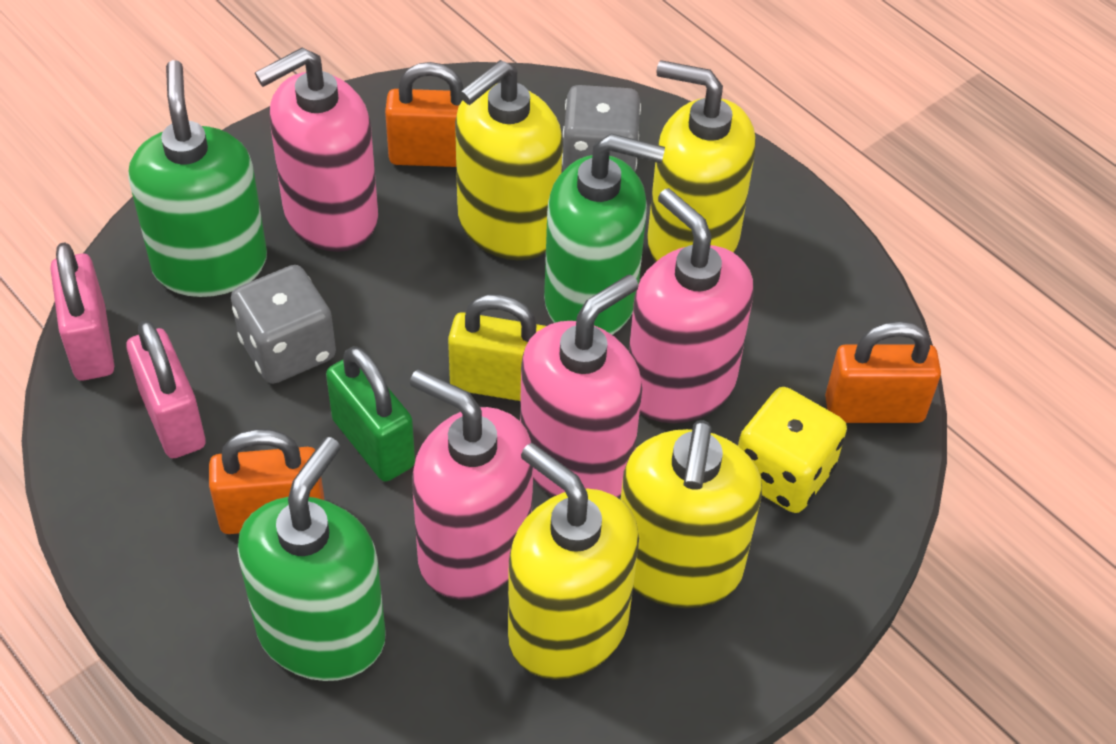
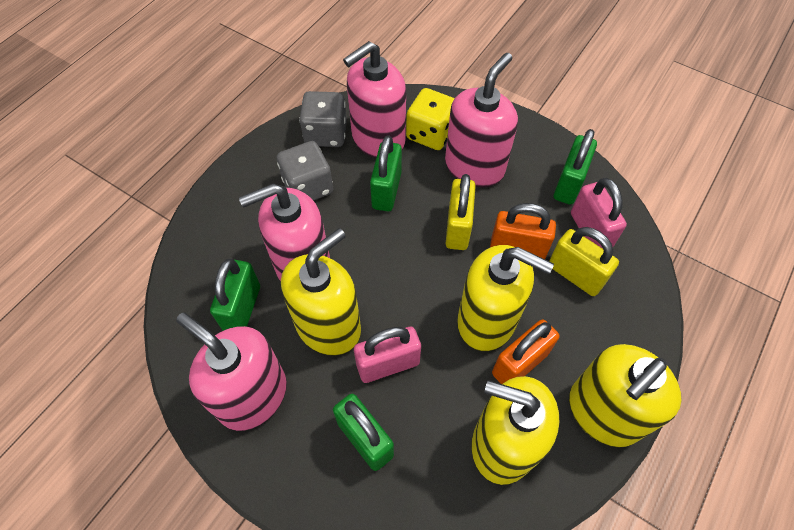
green padlock: 1 -> 4
green soap dispenser: 3 -> 0
orange padlock: 3 -> 2
yellow padlock: 1 -> 2

